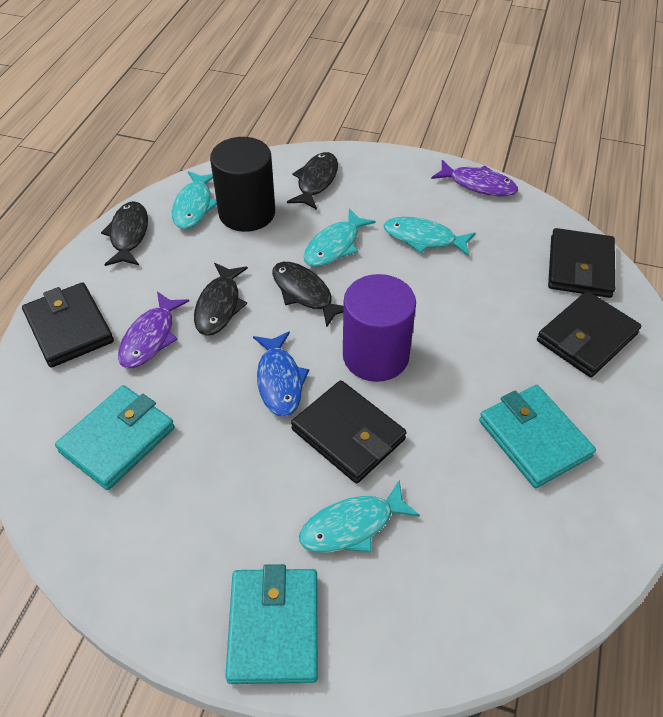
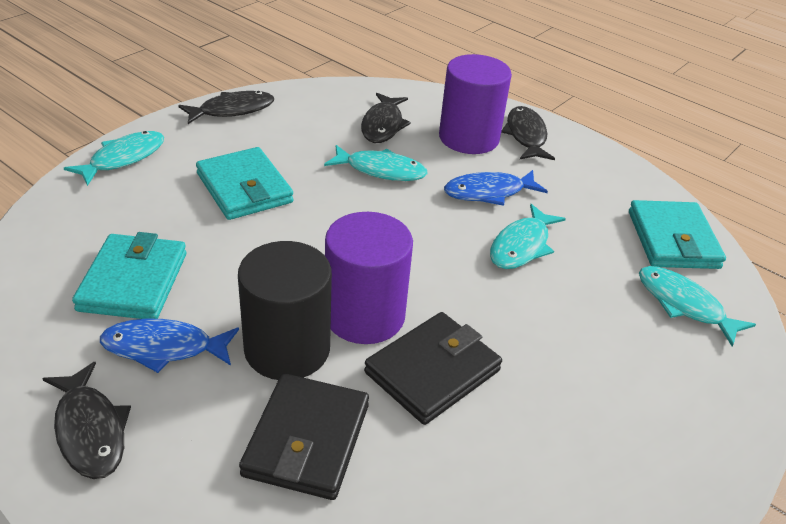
black wallet: 4 -> 2
blue fish: 1 -> 2
purple cylinder: 1 -> 2
purple fish: 2 -> 0

